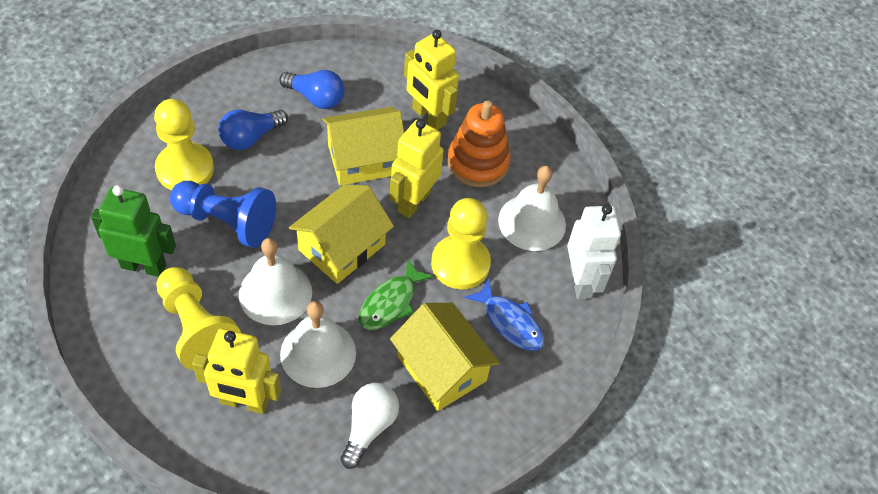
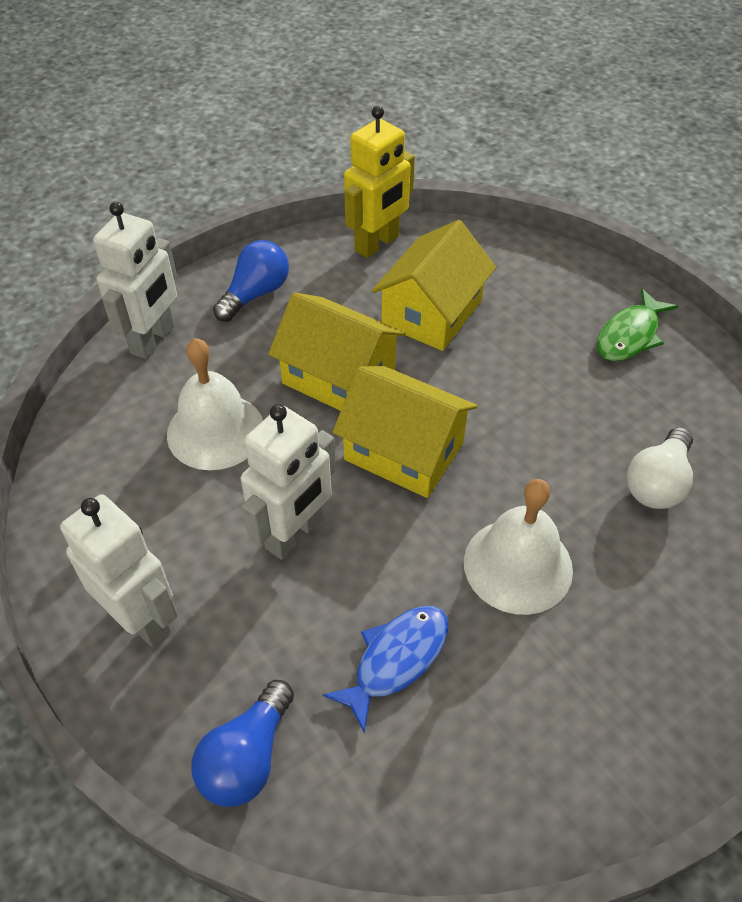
blue pawn: 1 -> 0
green robot: 1 -> 0
orange stacking toy: 1 -> 0
white bell: 3 -> 2
white robot: 1 -> 3
yellow pawn: 3 -> 0
yellow robot: 3 -> 1

